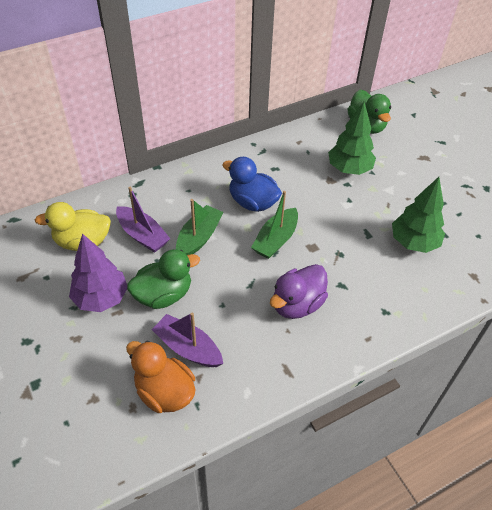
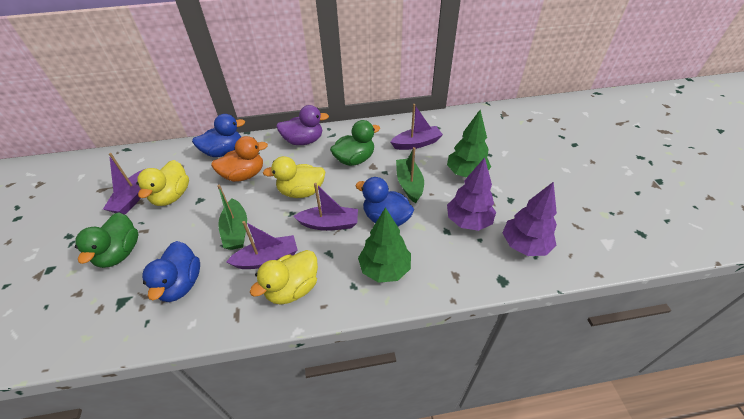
blue duck: 1 -> 3
purple boat: 2 -> 4
purple tree: 1 -> 2
yellow duck: 1 -> 3

